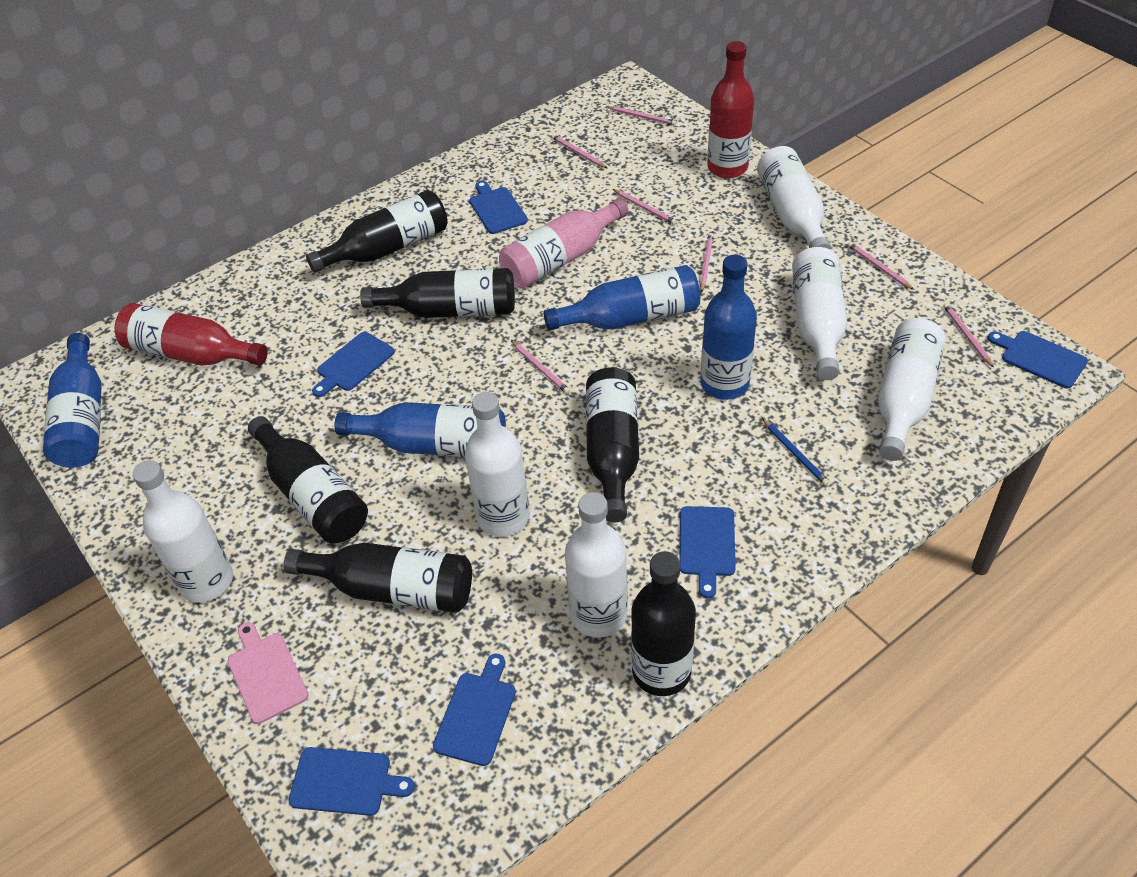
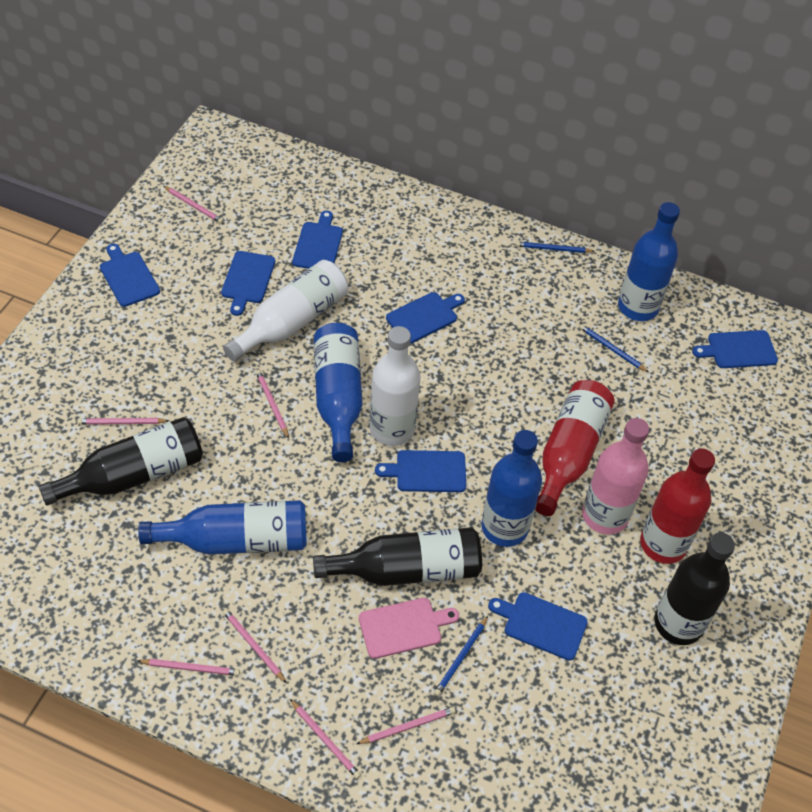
black bottle: 6 -> 3
blue cutting board: 6 -> 7
blue pencil: 1 -> 3
white bottle: 6 -> 2

